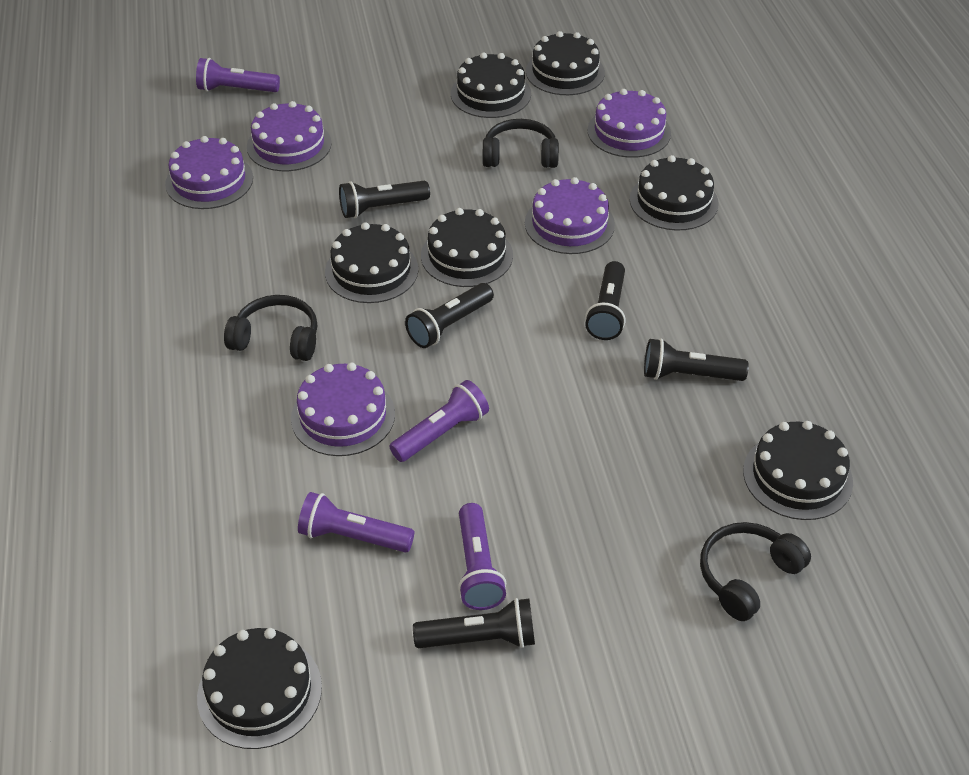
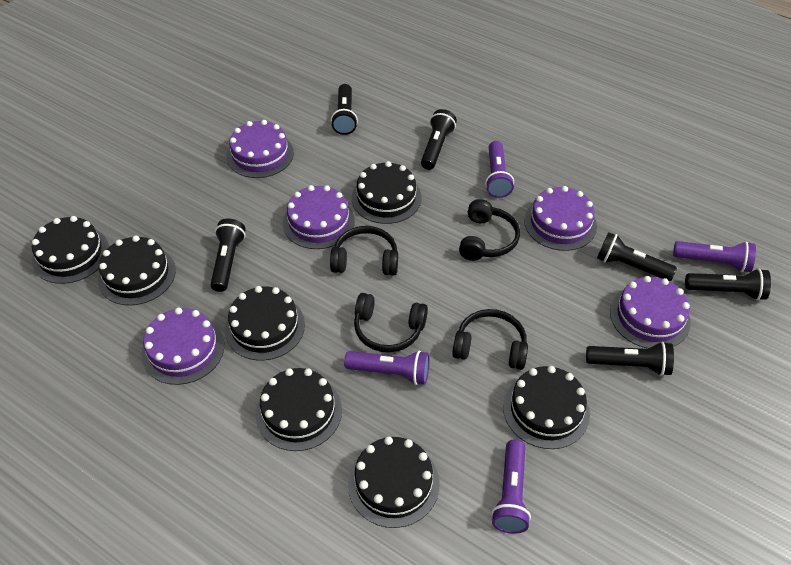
black flashlight: 5 -> 6
black headphones: 3 -> 4

